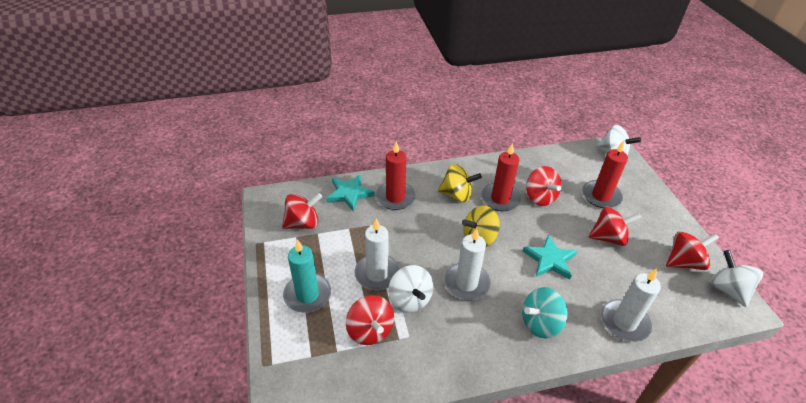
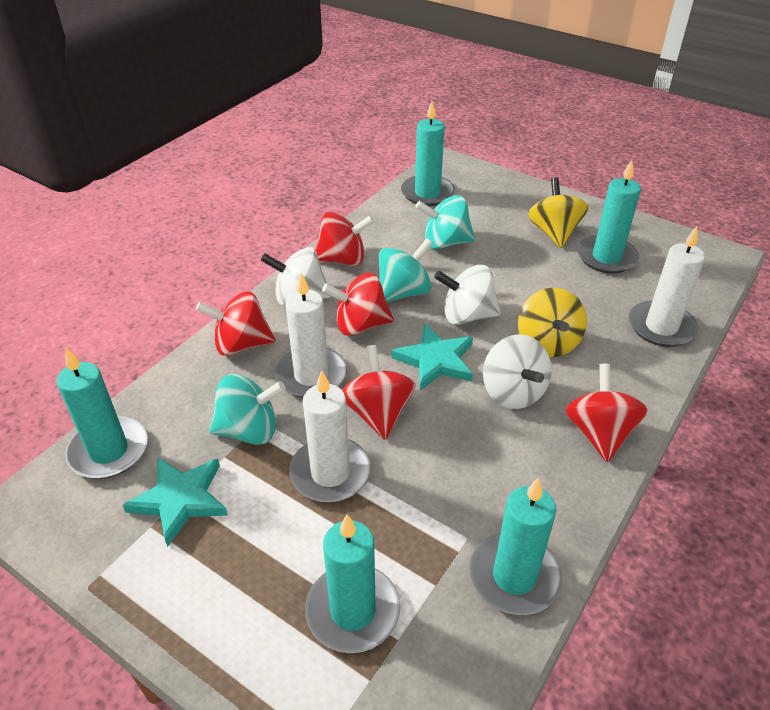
red candle: 3 -> 0
turquoise candle: 1 -> 5
turquoise spinning top: 1 -> 3

